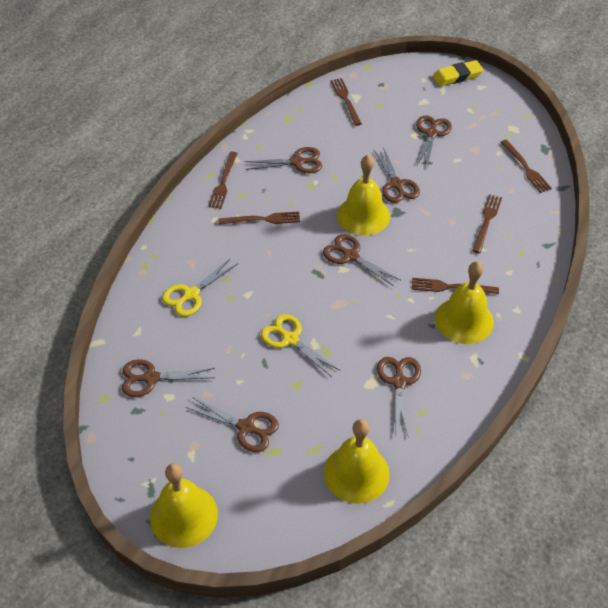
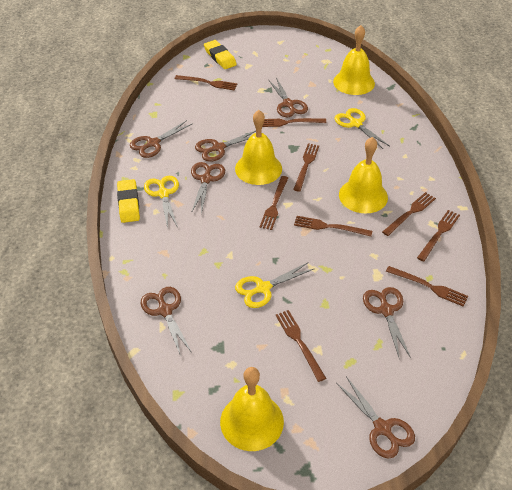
brown fork: 6 -> 9
yellow eraser: 1 -> 2
yellow scissors: 2 -> 3

